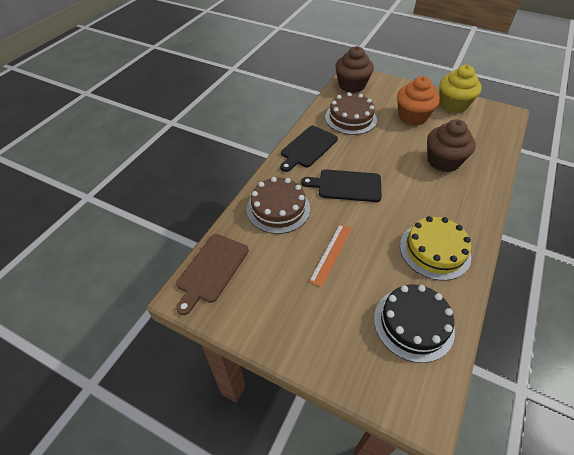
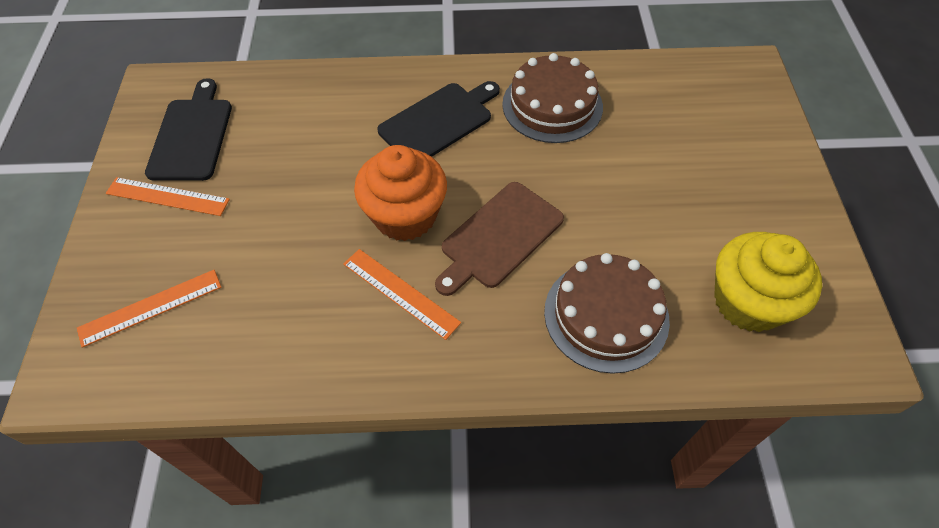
black cake: 1 -> 0
brown cupcake: 2 -> 0
orange ruler: 1 -> 3
yellow cake: 1 -> 0

